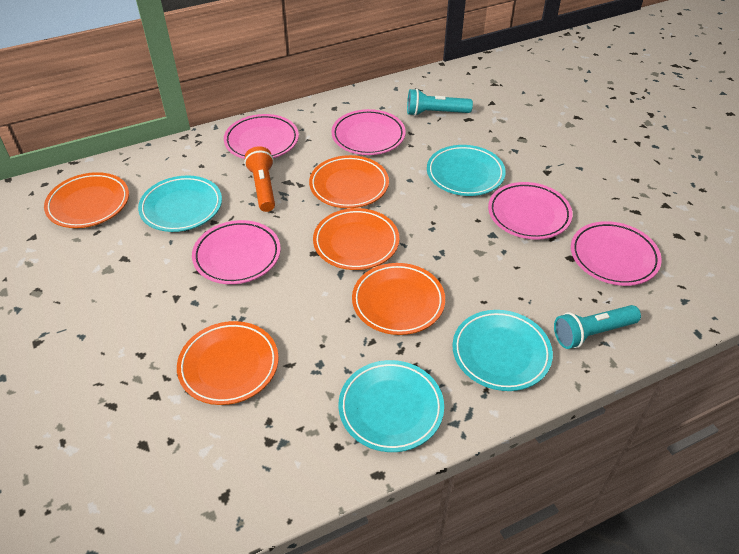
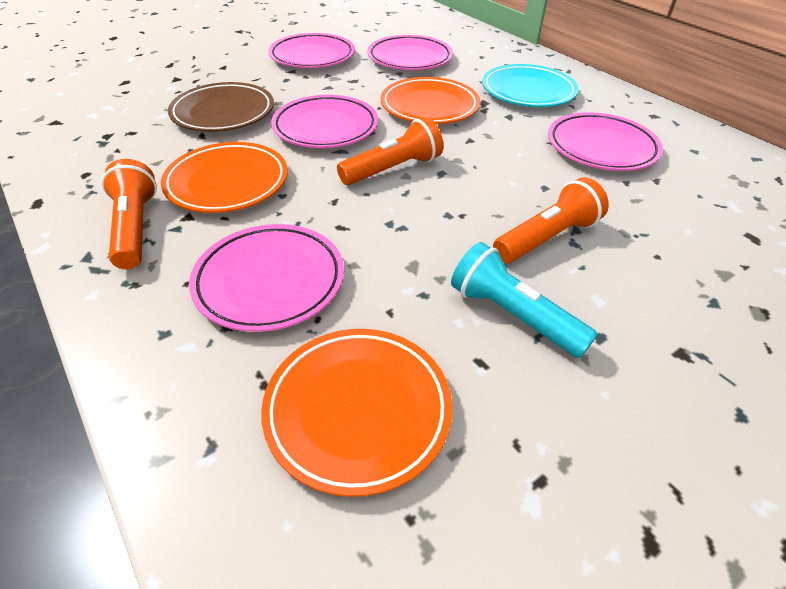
brown plate: 0 -> 1
orange flashlight: 1 -> 3
orange plate: 5 -> 3
turquoise flashlight: 2 -> 1
turquoise plate: 4 -> 1

